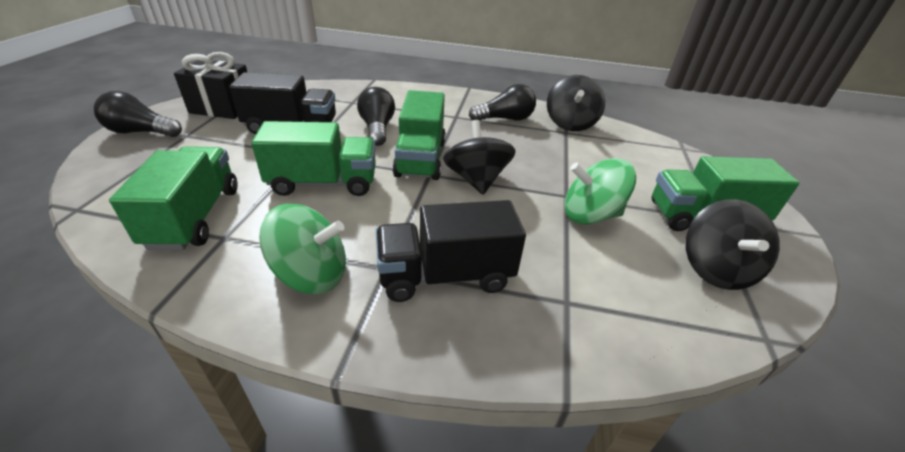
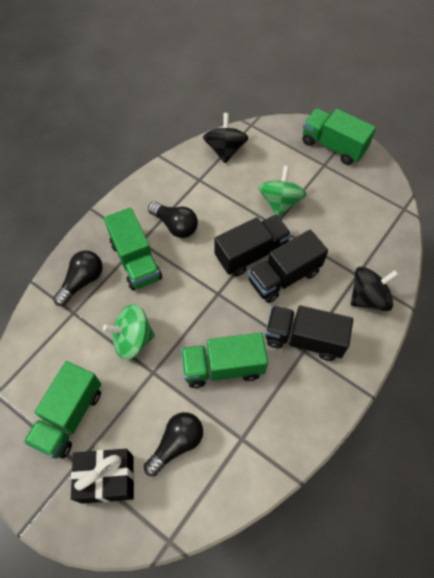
black spinning top: 3 -> 2
black truck: 2 -> 3

